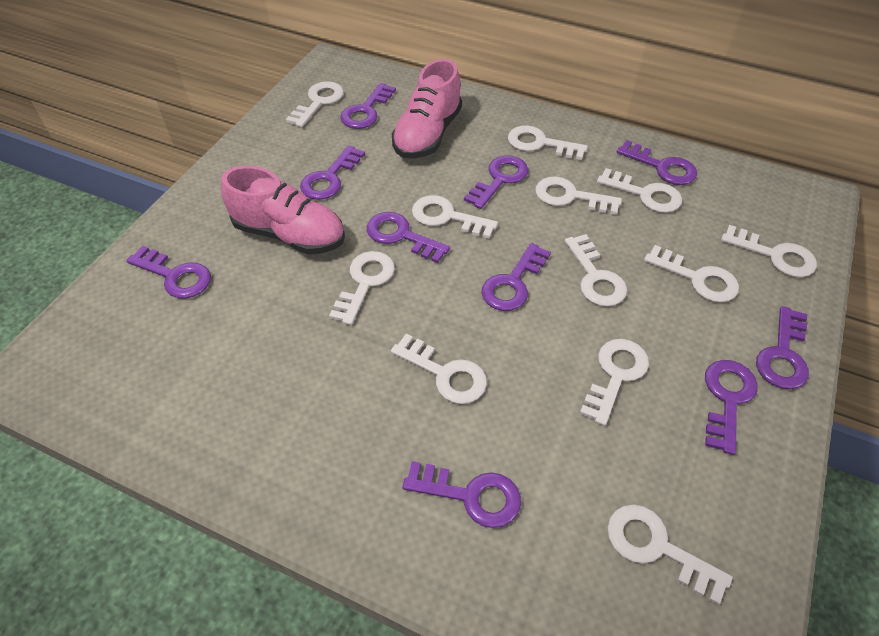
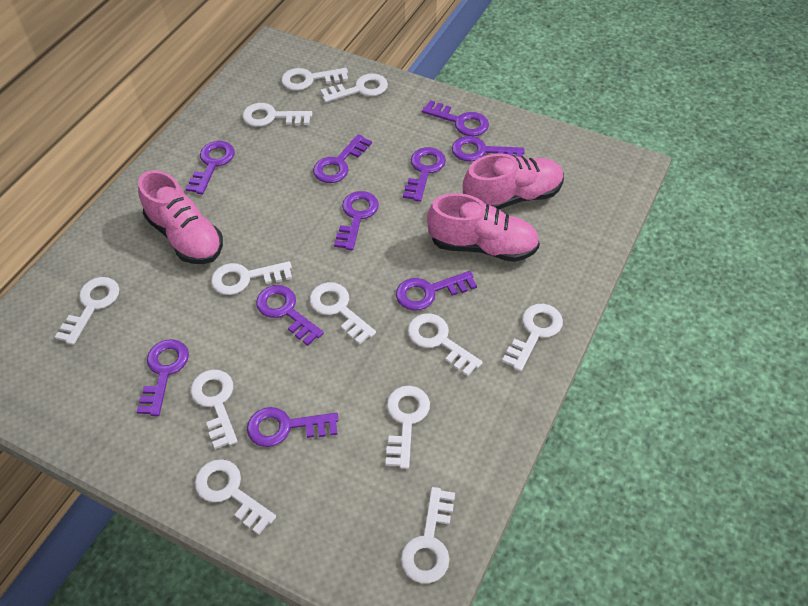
pink shoe: 2 -> 3

